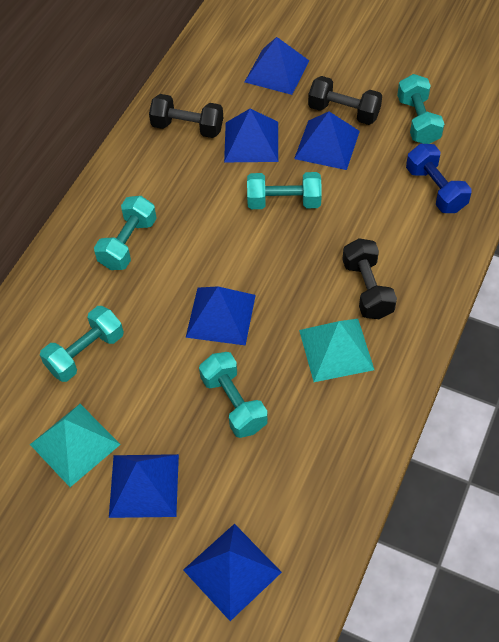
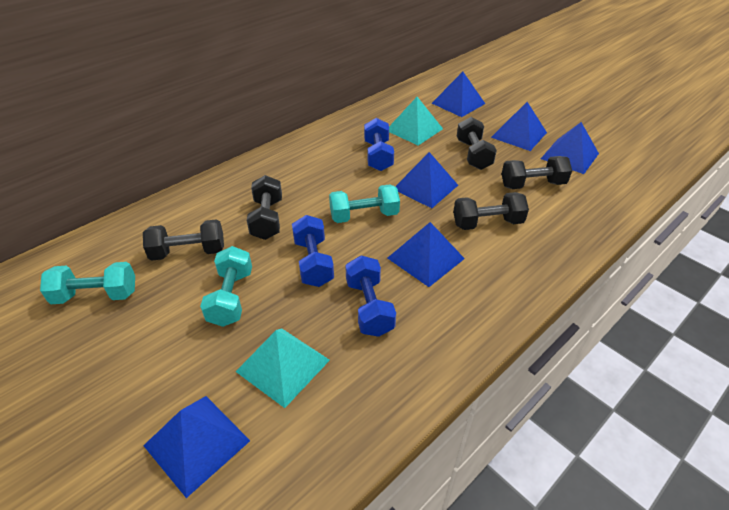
black dumbbell: 3 -> 5
blue dumbbell: 1 -> 3
turquoise dumbbell: 5 -> 3

